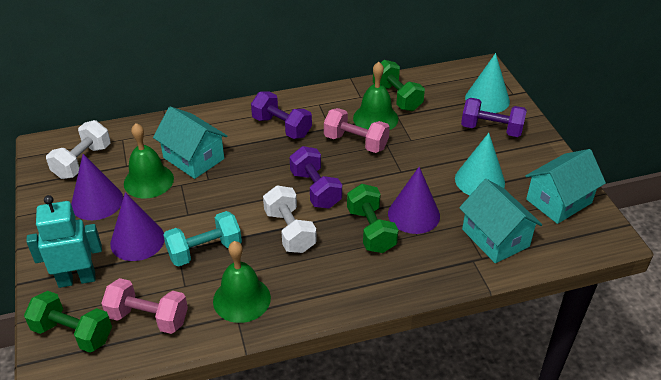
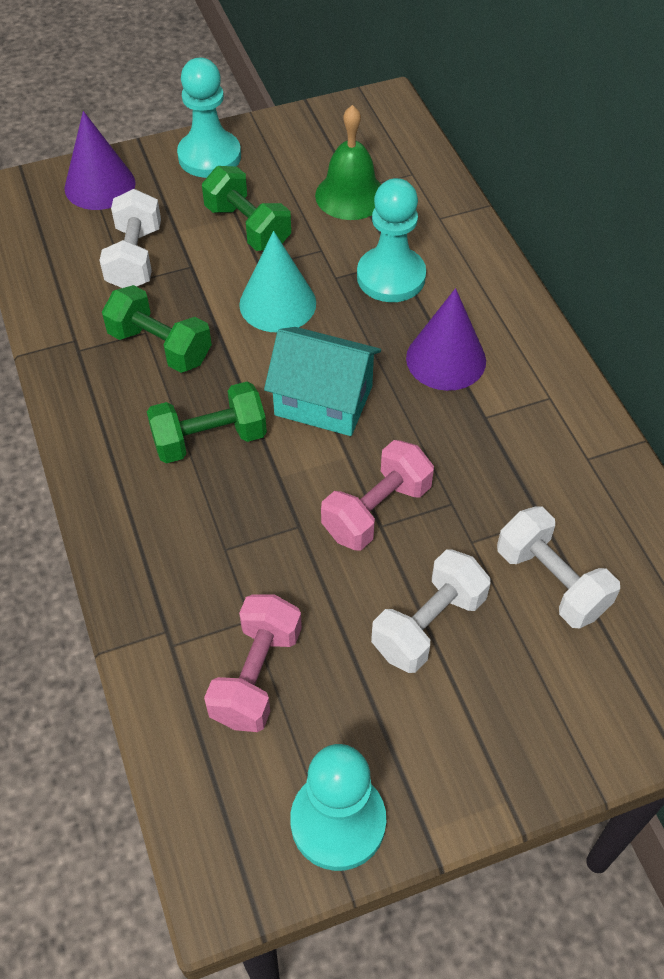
green bell: 3 -> 1
purple cone: 3 -> 2
purple dumbbell: 3 -> 0
turquoise cone: 2 -> 1
turquoise dumbbell: 1 -> 0
turquoise house: 3 -> 1
turquoise pawn: 0 -> 3
turquoise robot: 1 -> 0
white dumbbell: 2 -> 3

